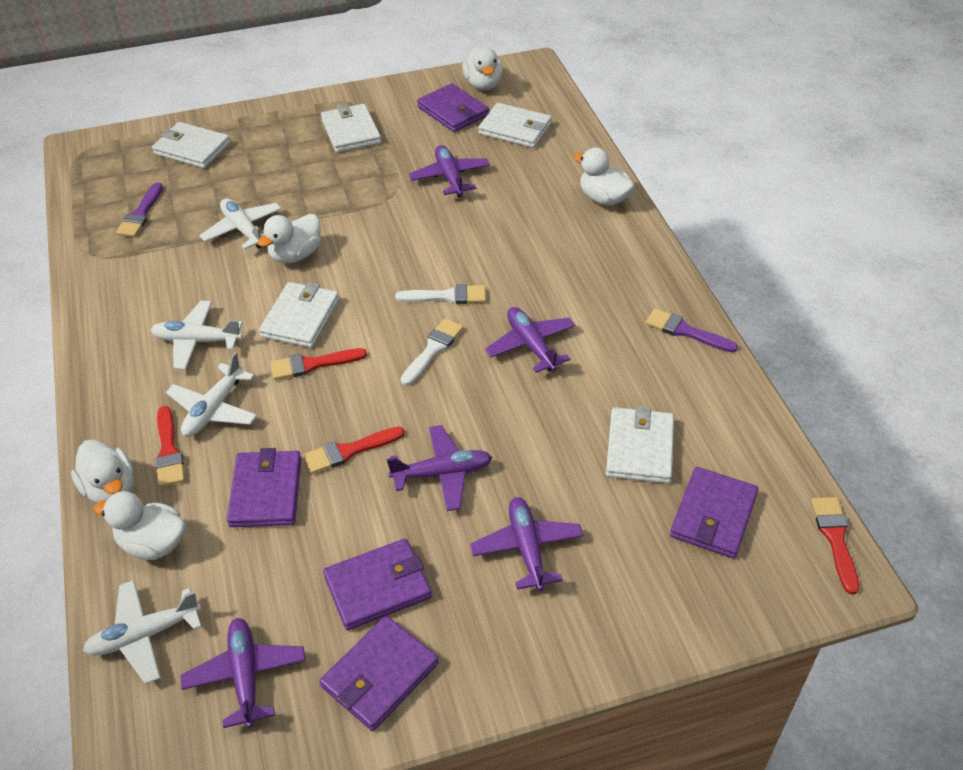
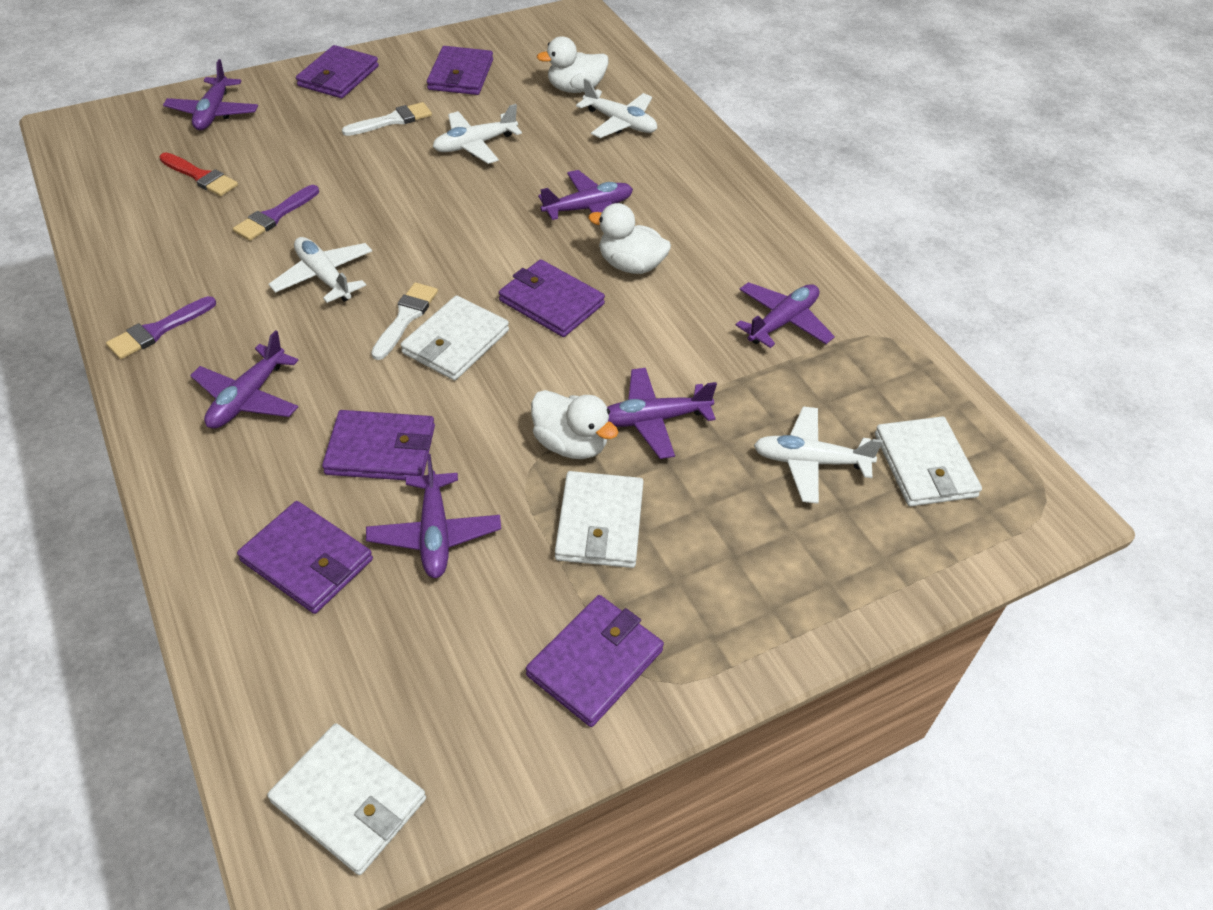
purple plane: 5 -> 6
purple wallet: 5 -> 6
red brush: 4 -> 1
white duck: 5 -> 3
white wallet: 5 -> 4

